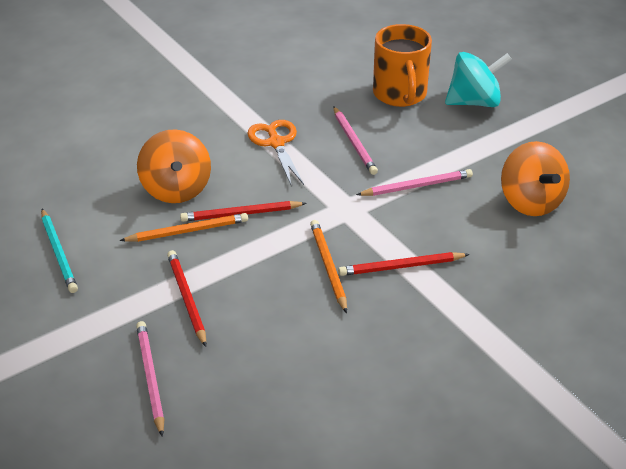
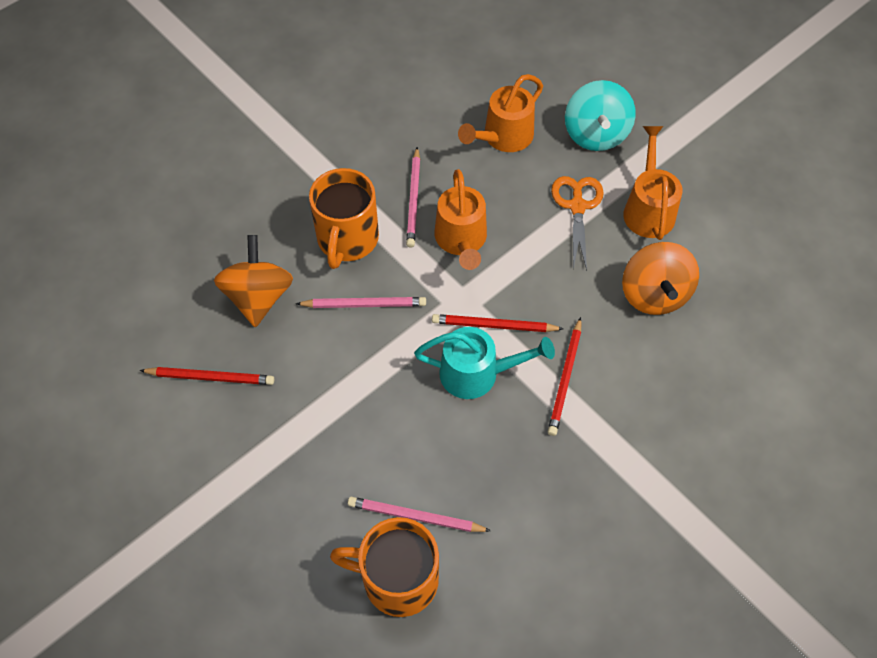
orange mug: 1 -> 2
orange pencil: 2 -> 0
orange watering can: 0 -> 3
turquoise pencil: 1 -> 0
turquoise watering can: 0 -> 1

